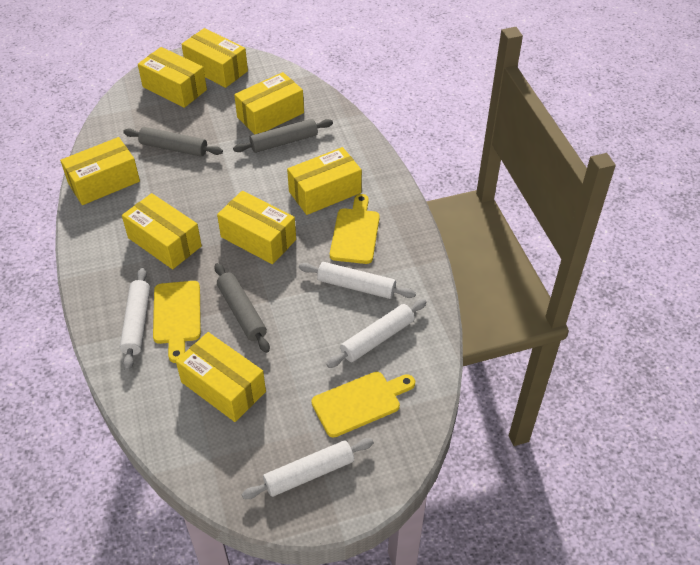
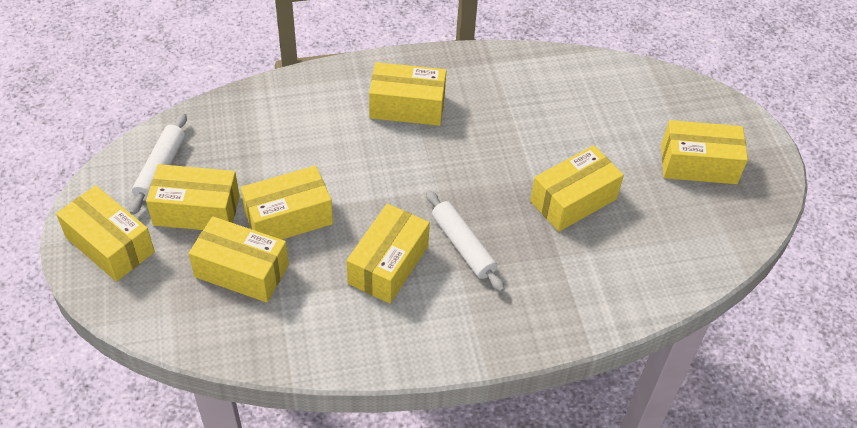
grey rolling pin: 3 -> 0
white rolling pin: 4 -> 2
yellow cutting board: 3 -> 0

